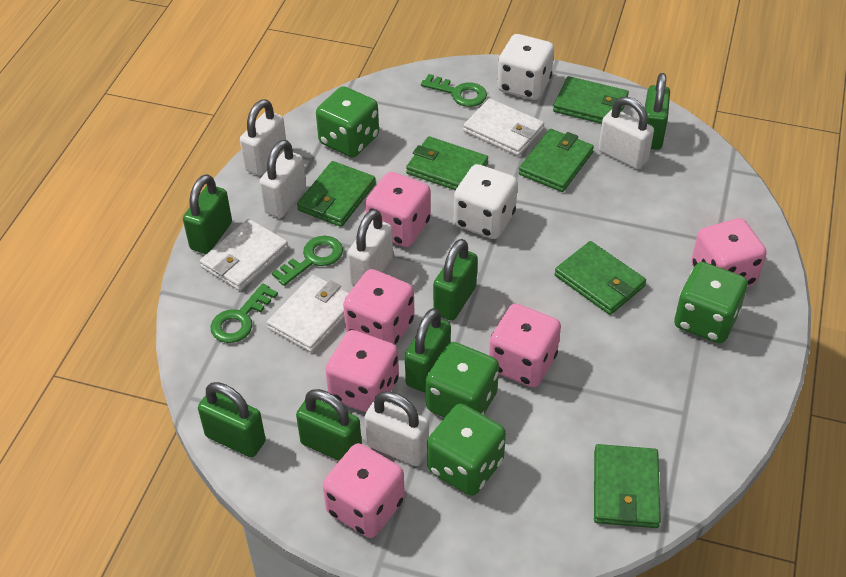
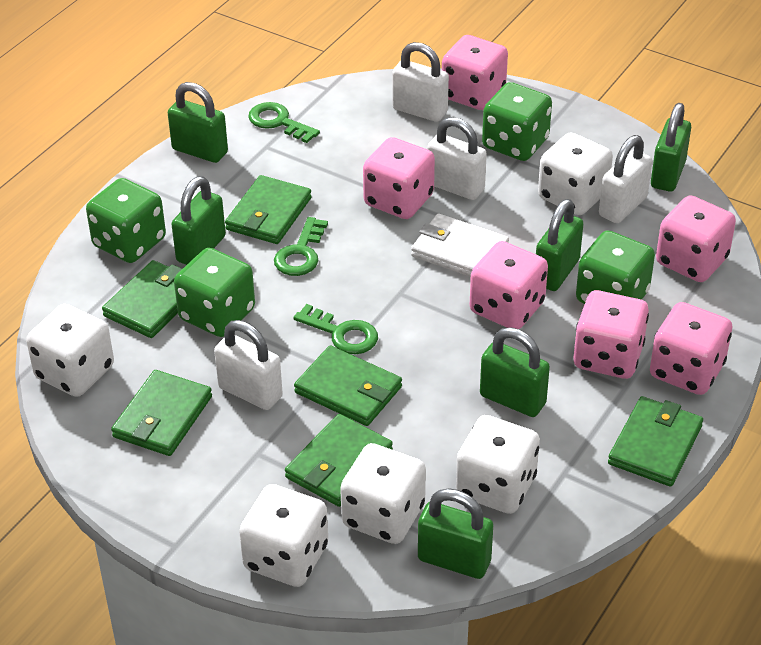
white dice: 2 -> 5
white padlock: 5 -> 4
white wallet: 3 -> 1

